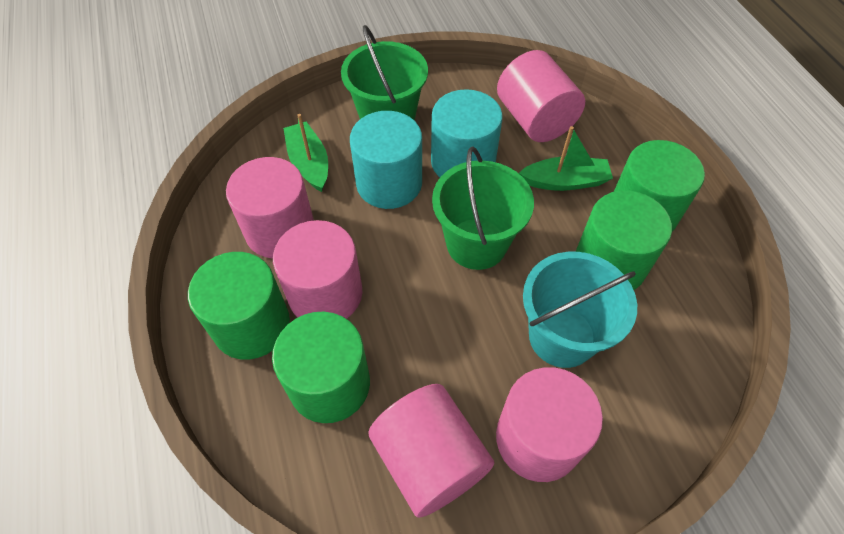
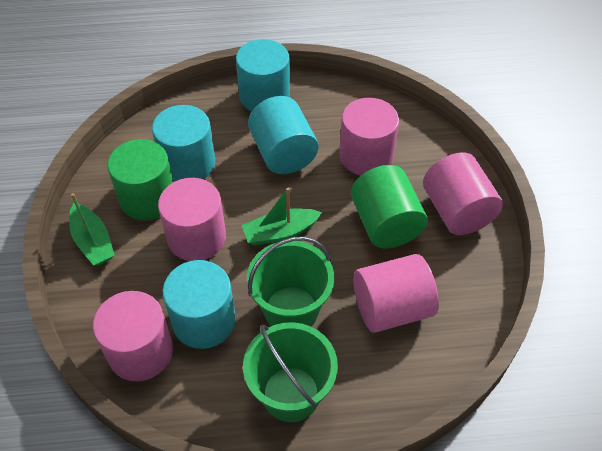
green cylinder: 4 -> 2
turquoise bucket: 1 -> 0
turquoise cylinder: 2 -> 4

